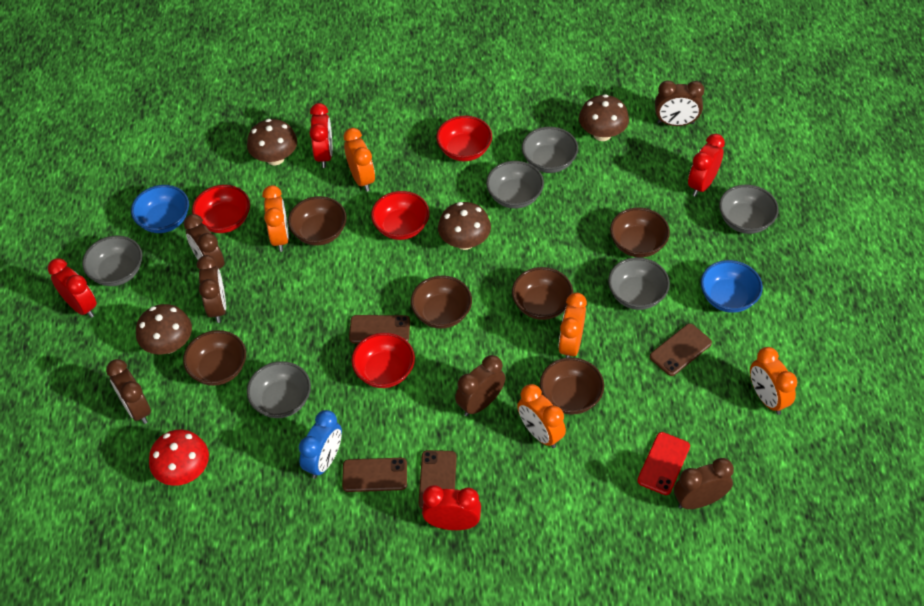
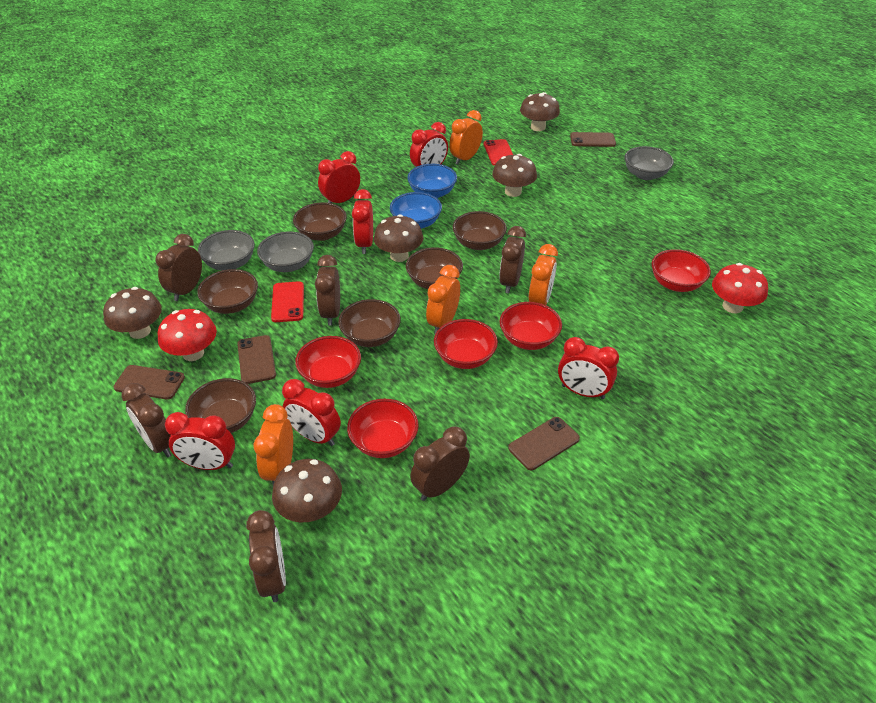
blue clock: 1 -> 0
brown mushroom: 4 -> 5
grey bowl: 6 -> 3
orange clock: 5 -> 4
red bowl: 4 -> 5
red clock: 4 -> 6
red mushroom: 1 -> 2
red phone: 1 -> 2

